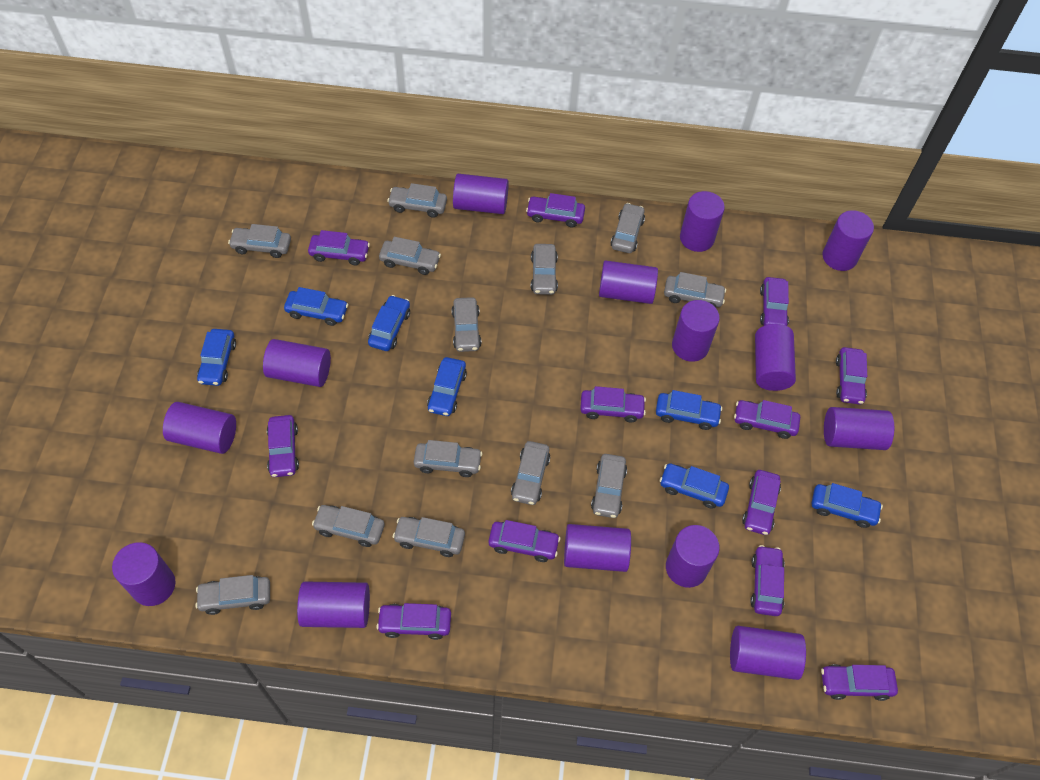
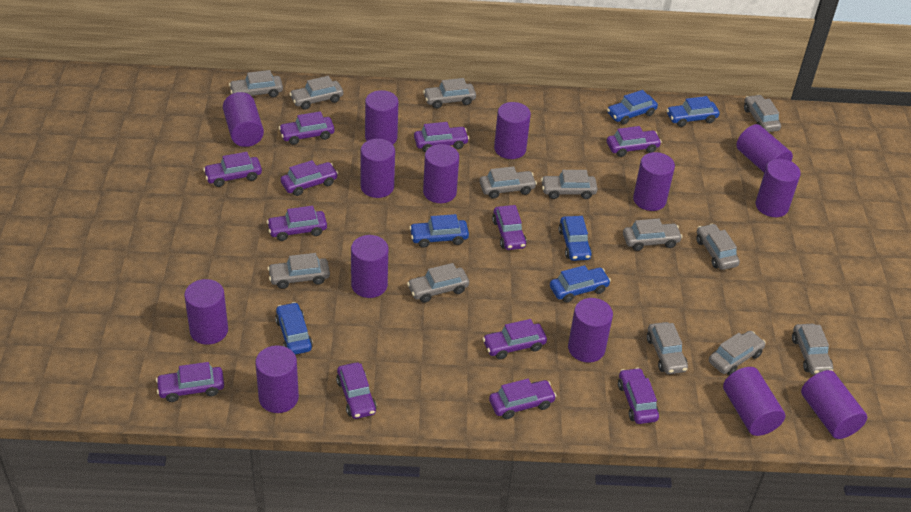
blue car: 7 -> 6

